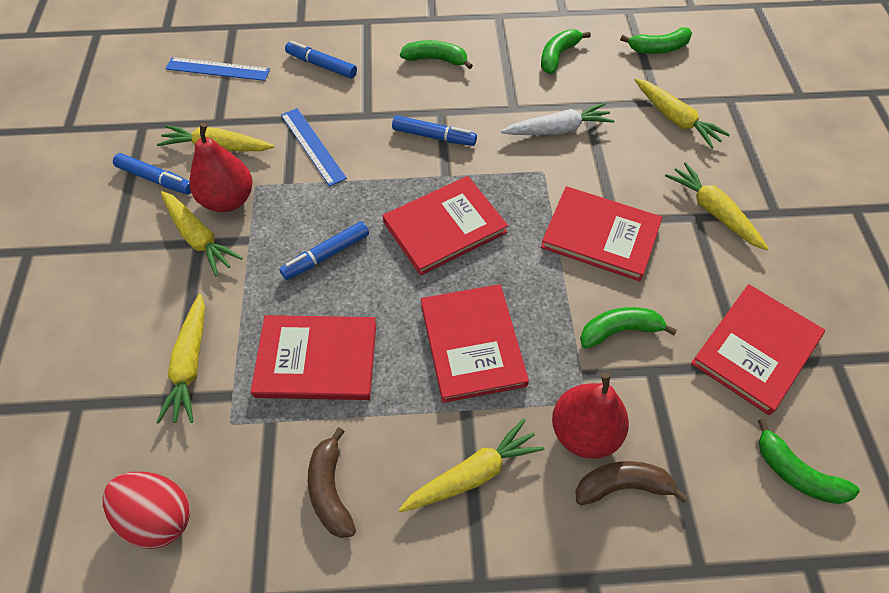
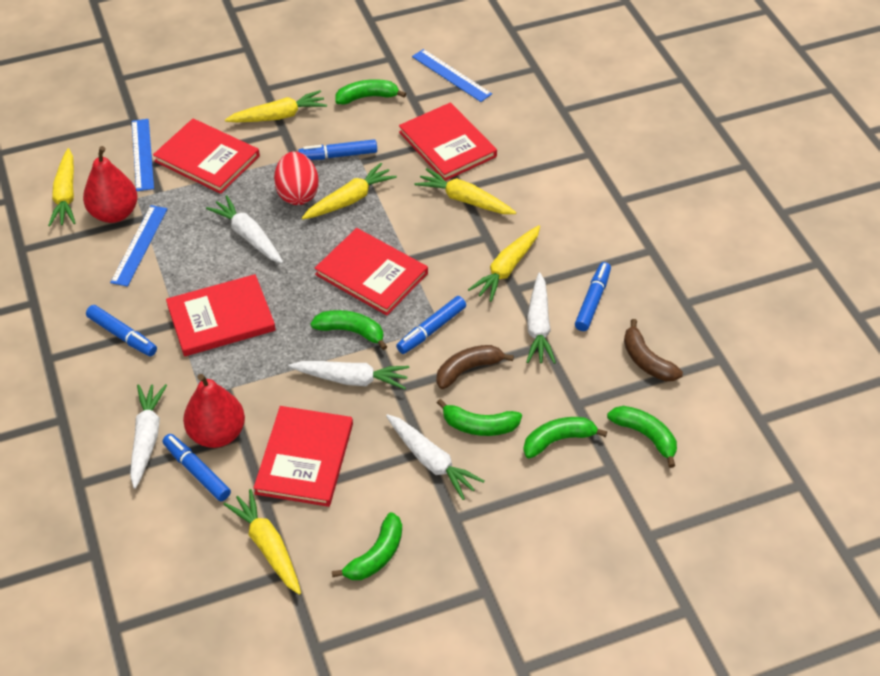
blue marker: 4 -> 5
blue ruler: 2 -> 3
green banana: 5 -> 6
white carrot: 1 -> 5

